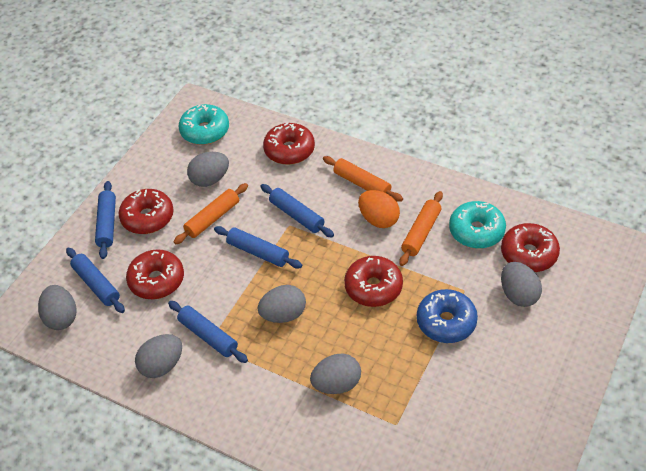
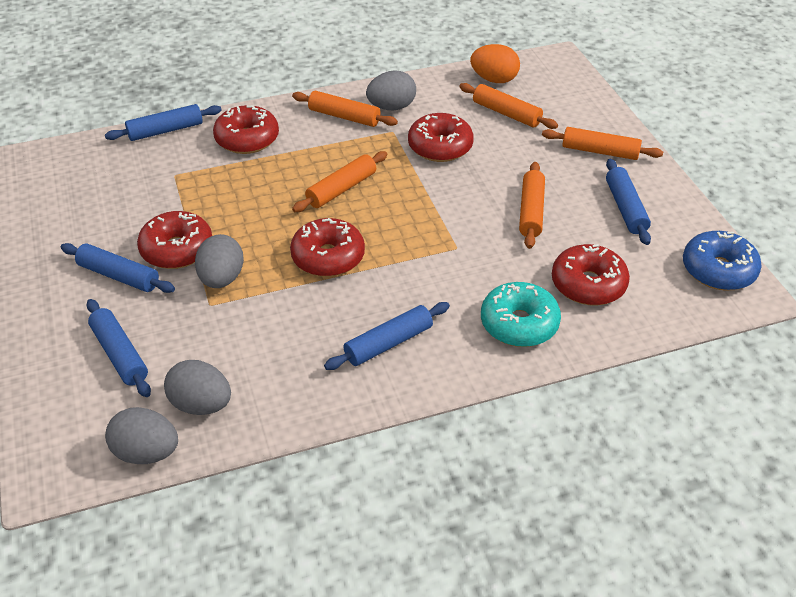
grey egg: 6 -> 4
orange rolling pin: 3 -> 5
turquoise donut: 2 -> 1

